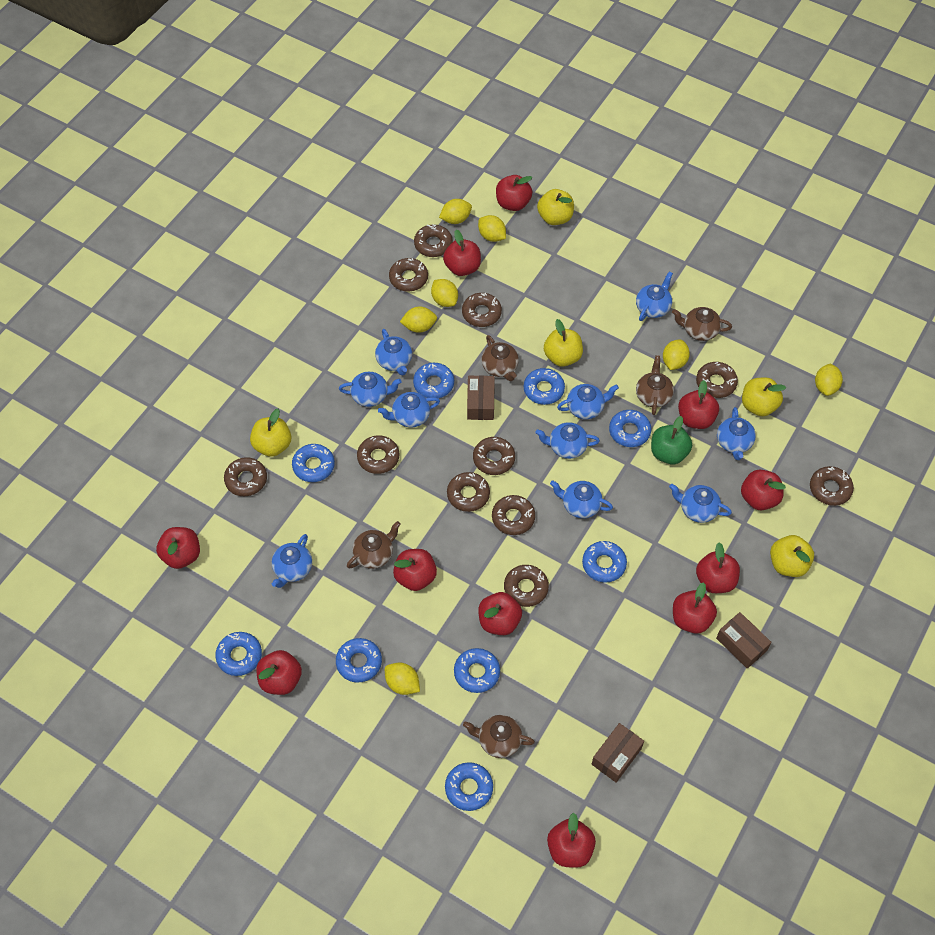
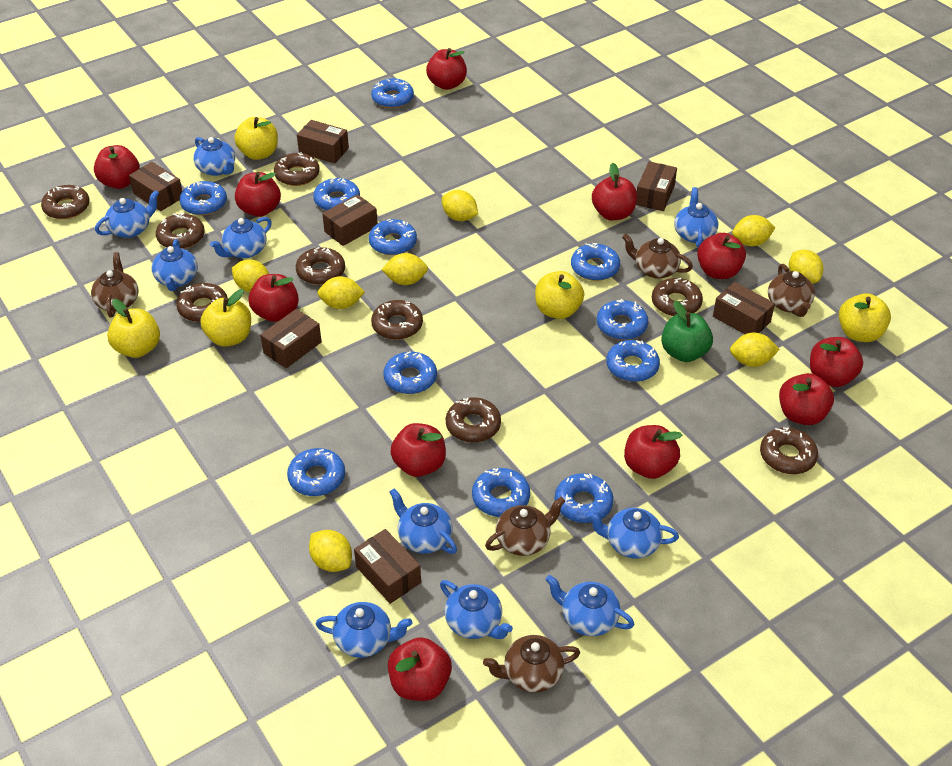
blue donut: 9 -> 11
brown box: 3 -> 7
brown donut: 11 -> 9
yellow lemon: 7 -> 8

